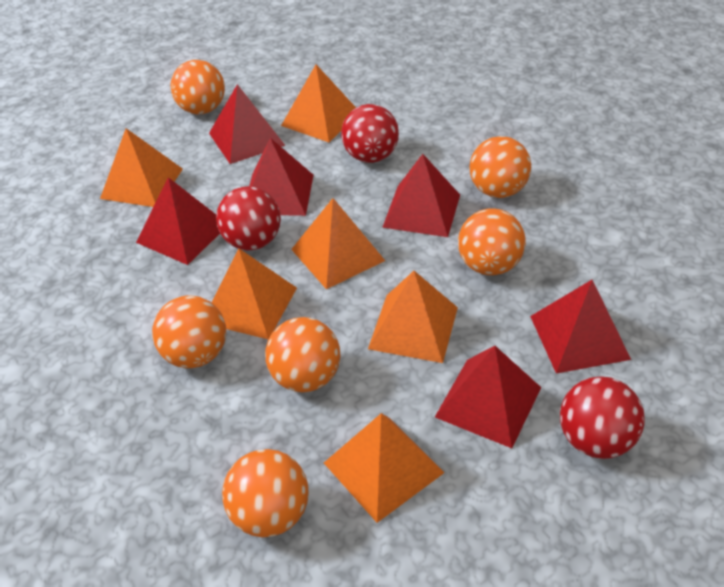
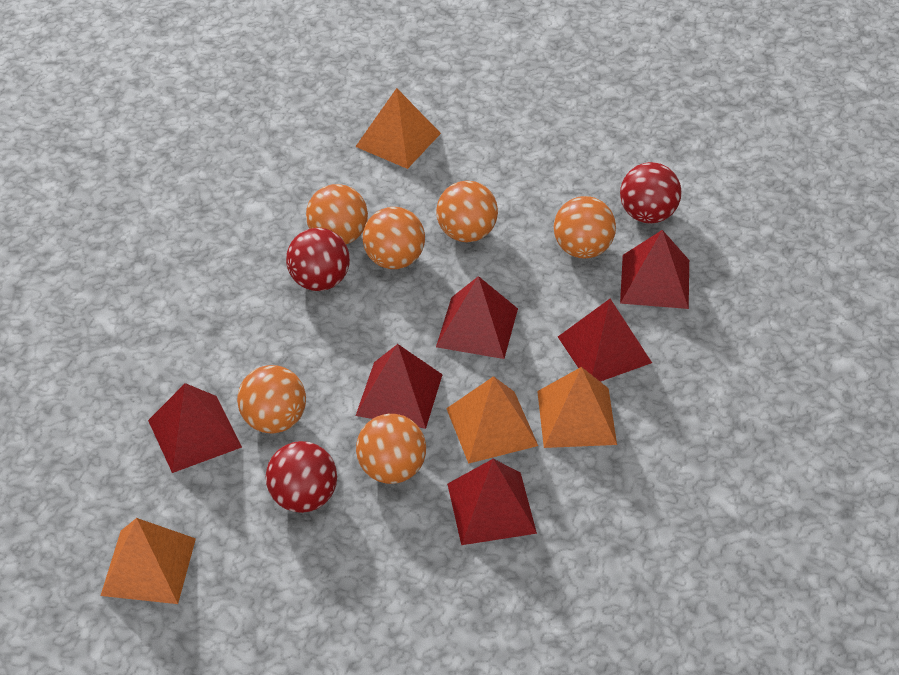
orange pyramid: 6 -> 4

